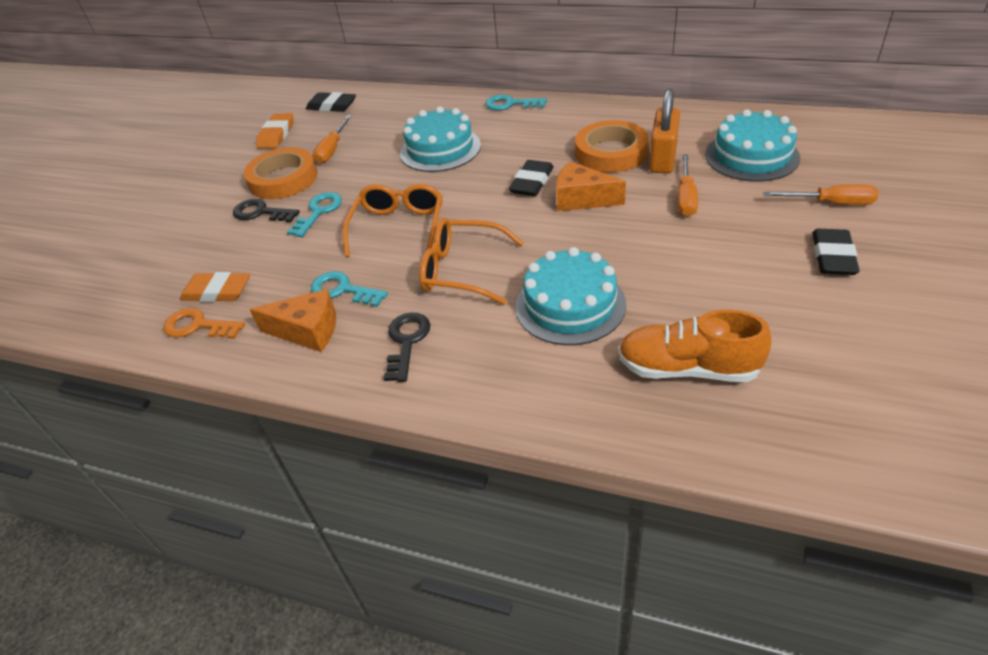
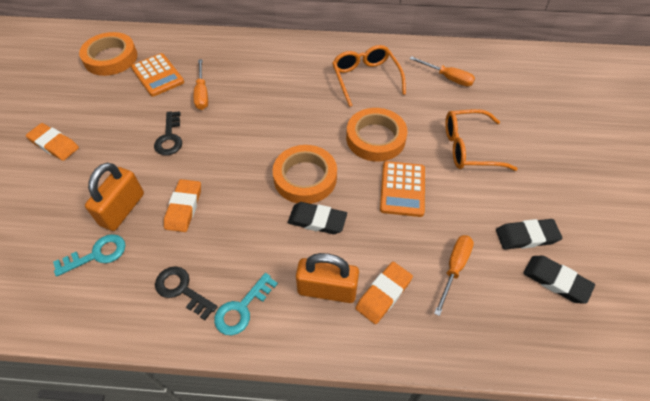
orange calculator: 0 -> 2
orange cheese: 2 -> 0
orange eraser: 2 -> 3
orange key: 1 -> 0
orange padlock: 1 -> 2
orange shoe: 1 -> 0
orange tape: 2 -> 3
turquoise cake: 3 -> 0
turquoise key: 3 -> 2

